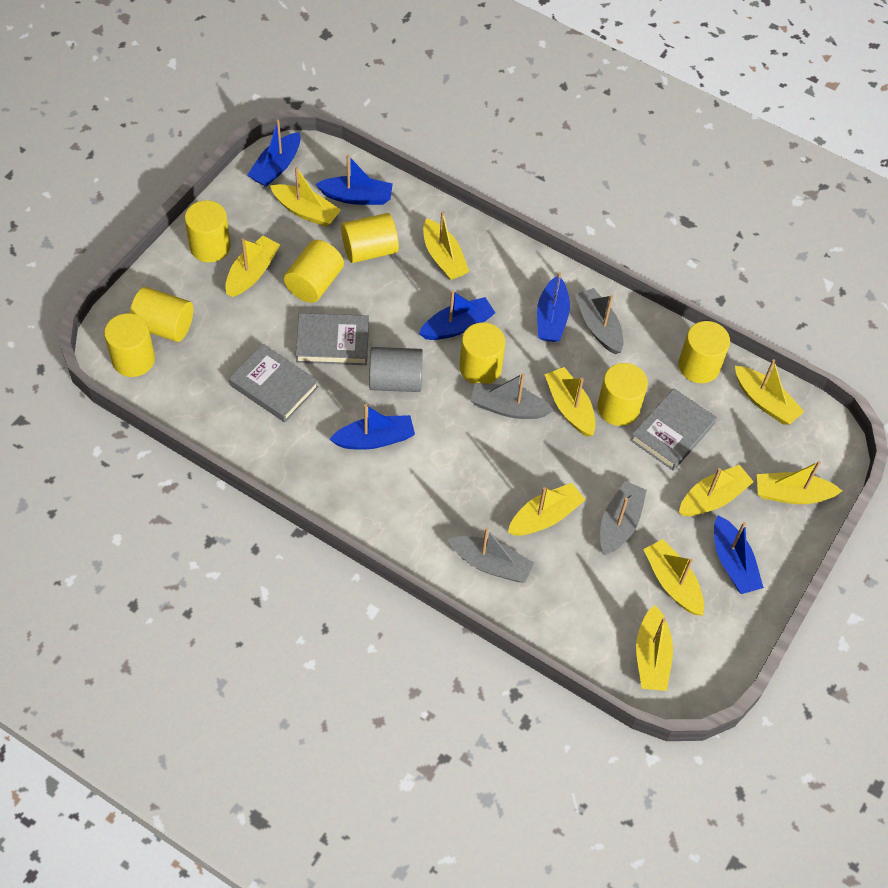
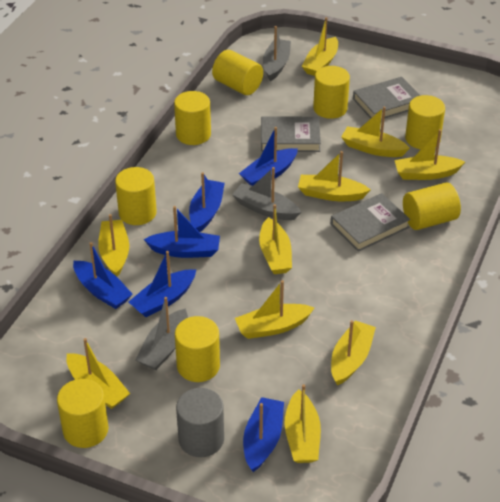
grey boat: 4 -> 3

